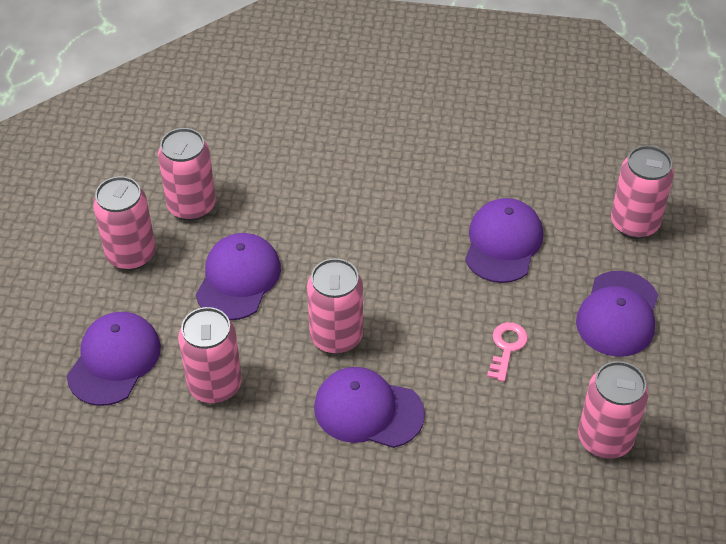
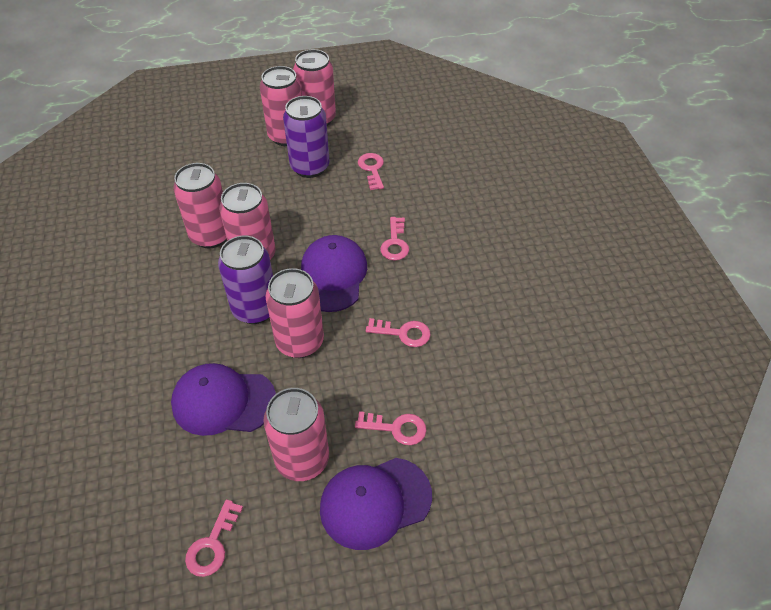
pink key: 1 -> 5
purple can: 0 -> 2
purple cap: 5 -> 3

